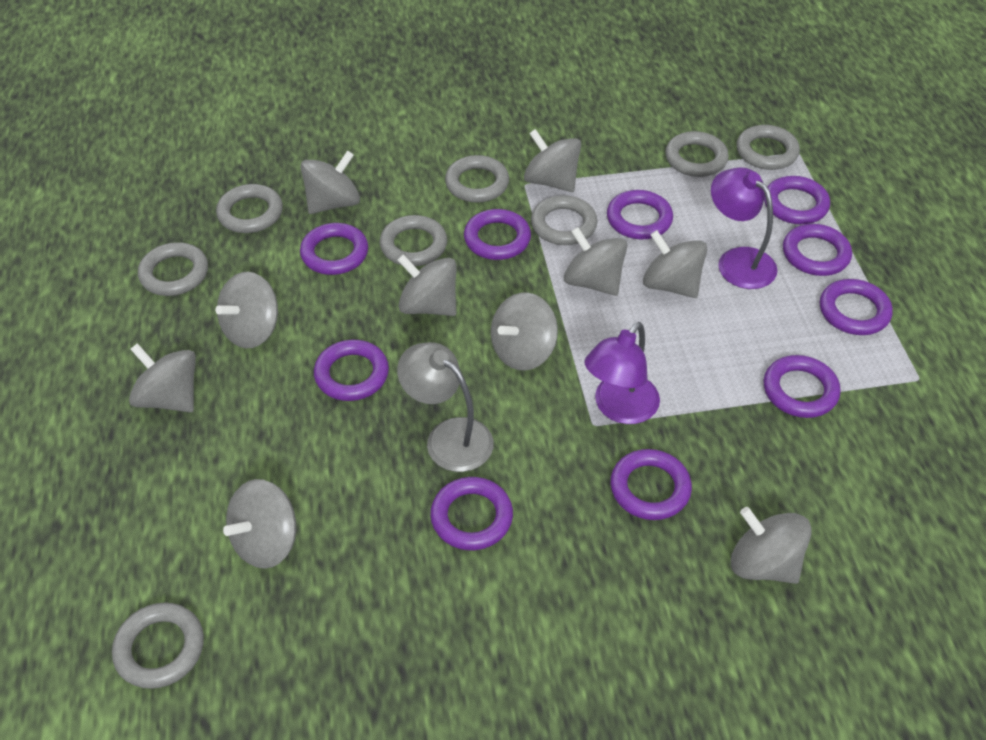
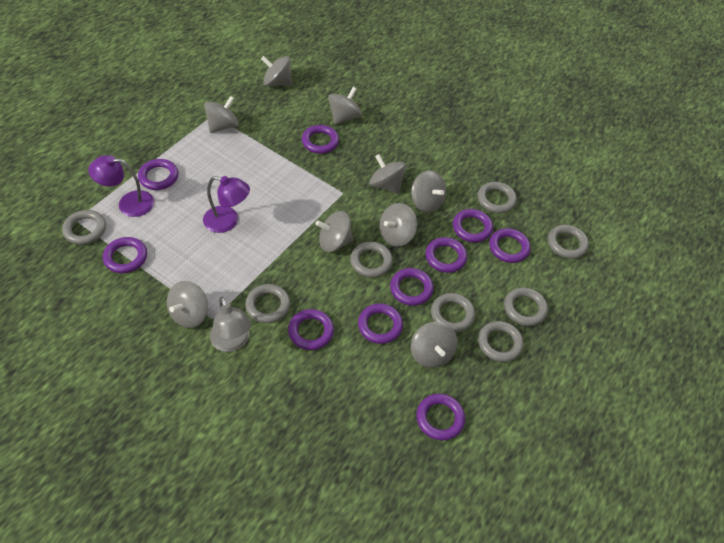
grey spinning top: 10 -> 9

